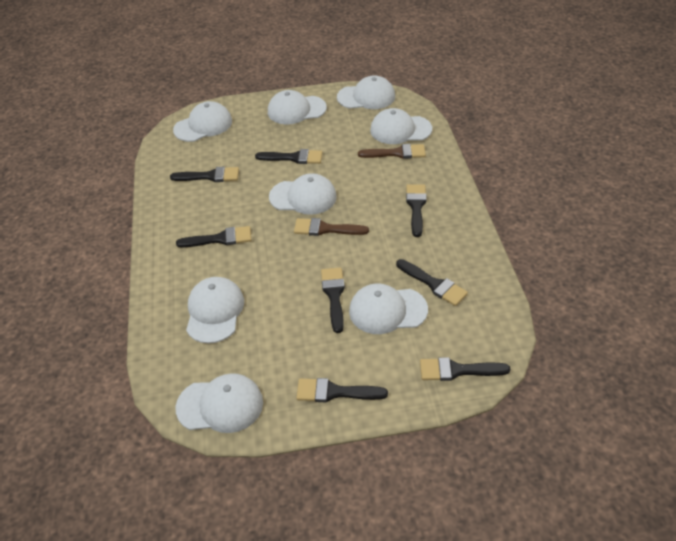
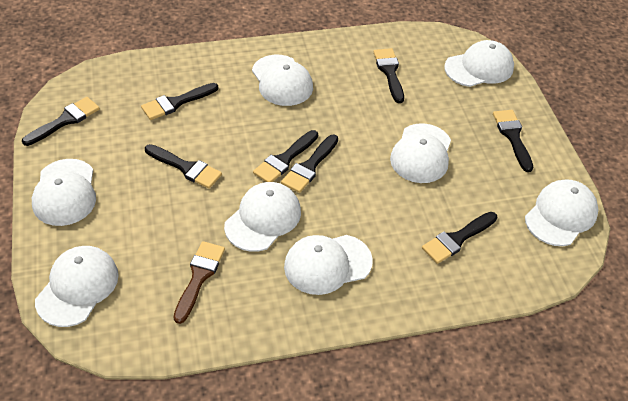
brown brush: 2 -> 1

